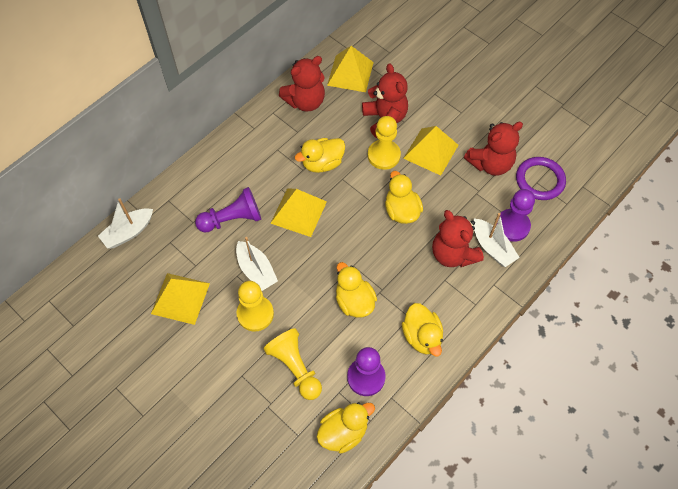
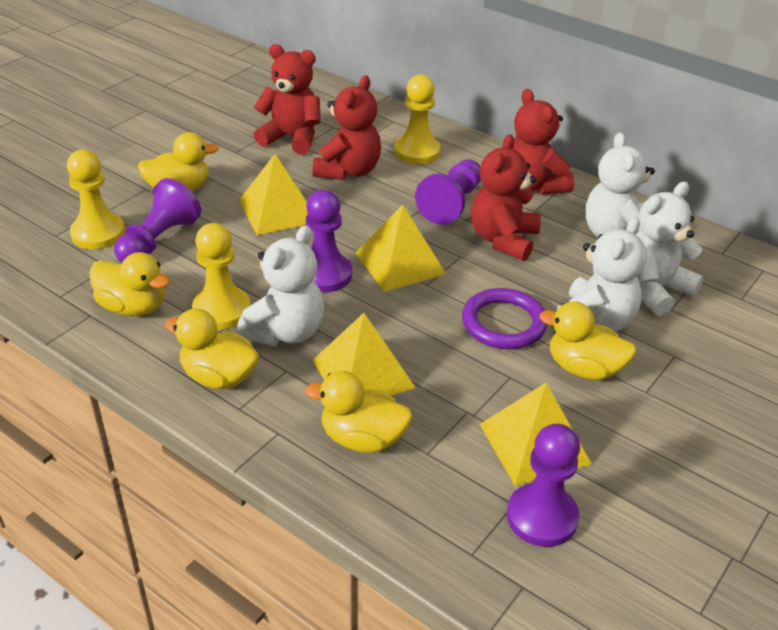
purple pawn: 3 -> 4
white boat: 3 -> 0
white teddy bear: 0 -> 4

